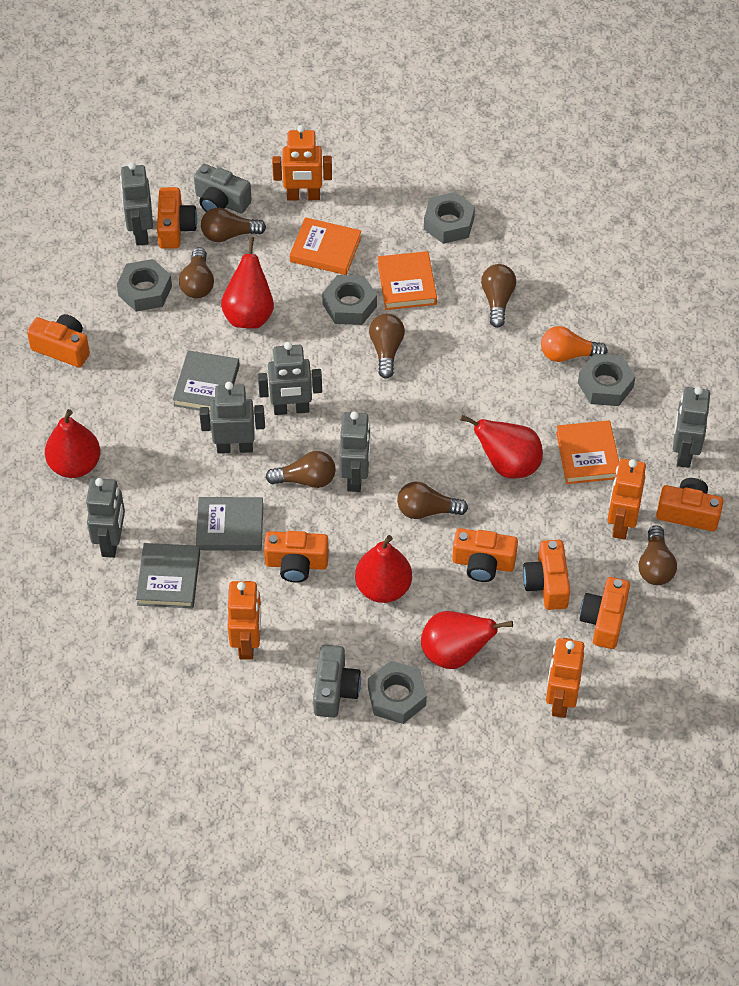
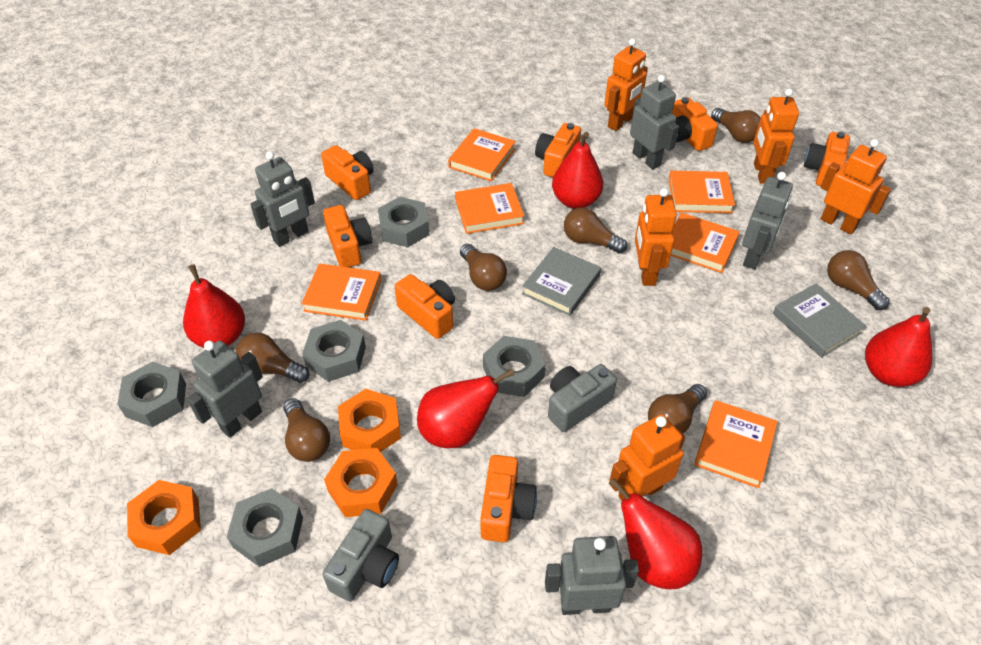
grey book: 3 -> 2
grey robot: 6 -> 5
orange book: 3 -> 6
orange light bulb: 1 -> 0
orange nut: 0 -> 3
orange robot: 4 -> 5

